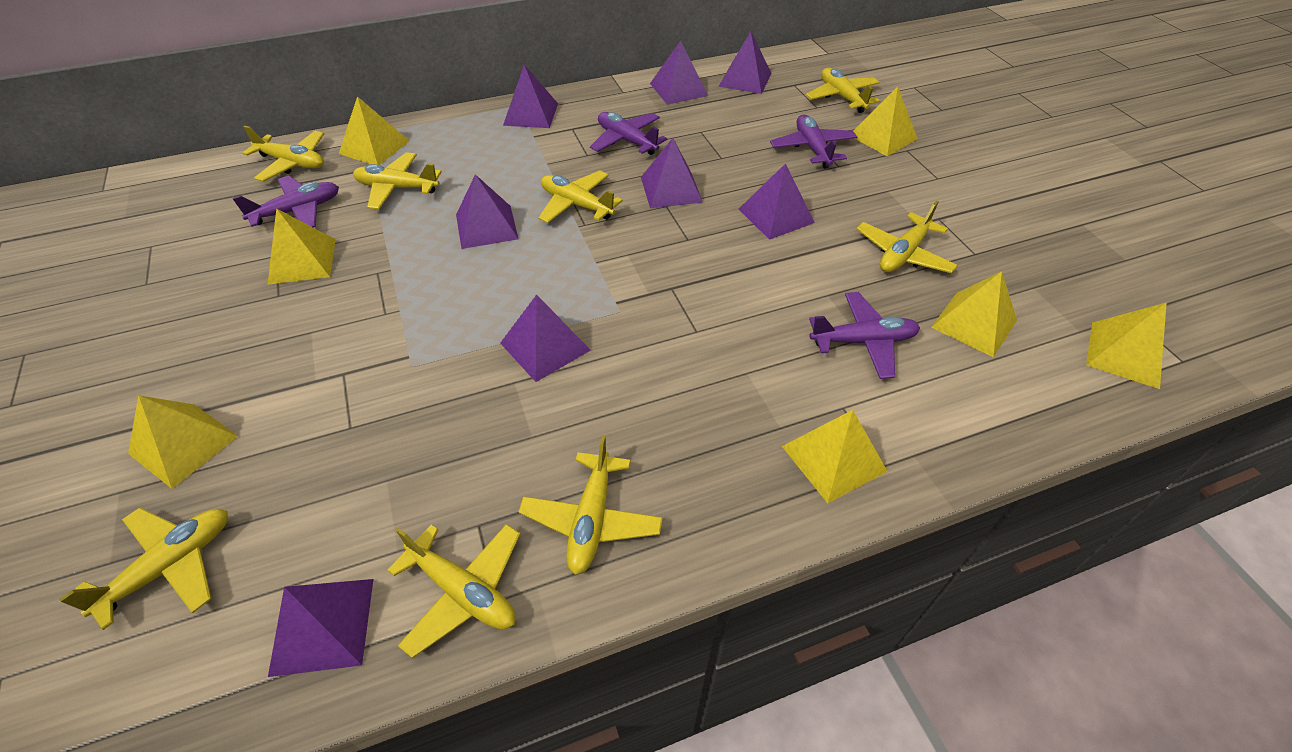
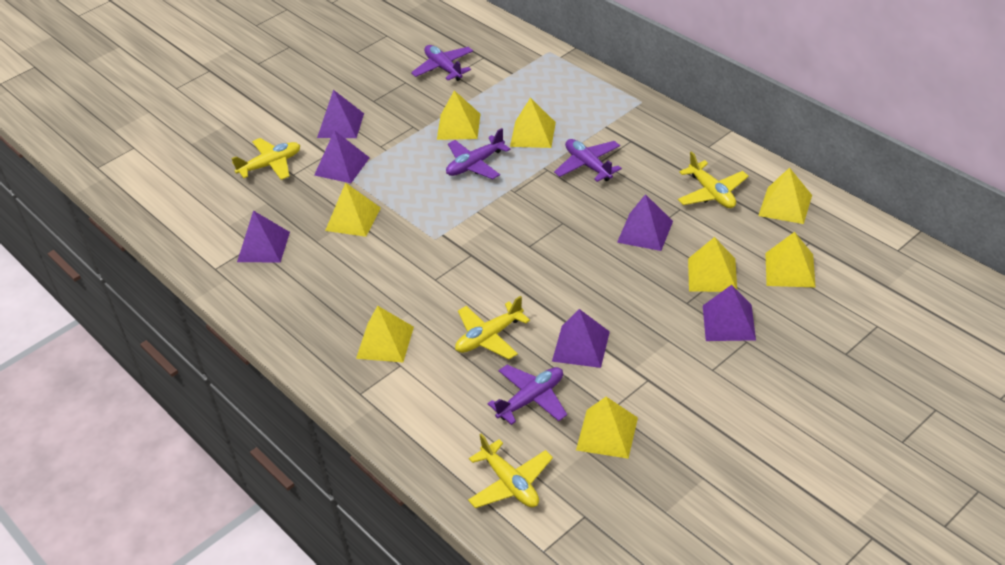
purple pyramid: 8 -> 6
yellow plane: 8 -> 4
yellow pyramid: 7 -> 8

